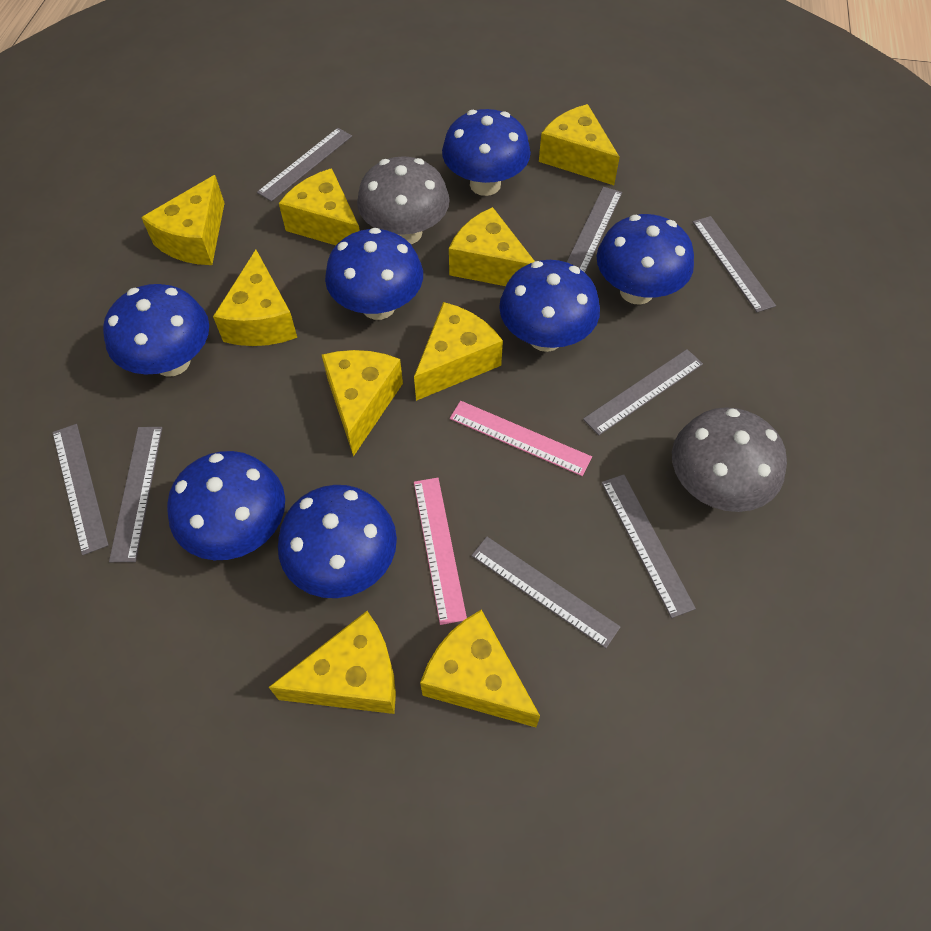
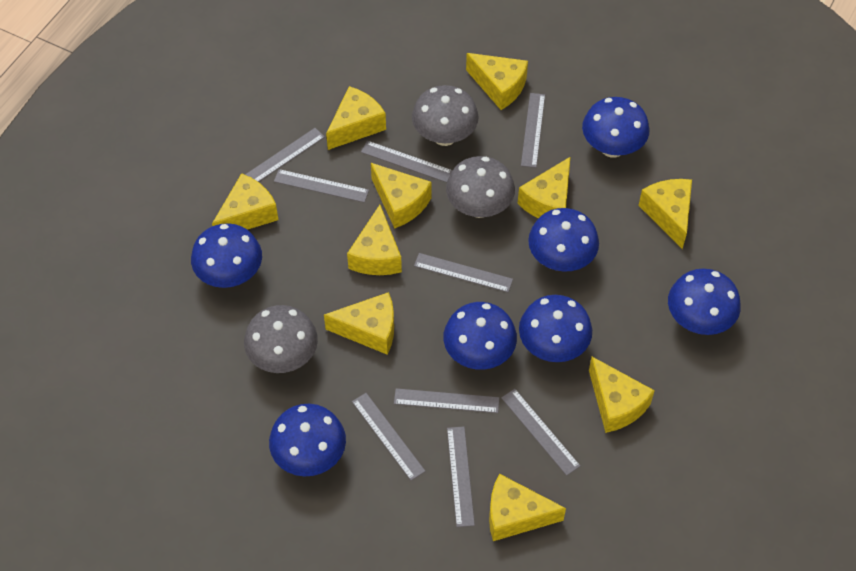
grey mushroom: 2 -> 3
grey ruler: 8 -> 9
pink ruler: 2 -> 0
yellow cheese: 9 -> 10

